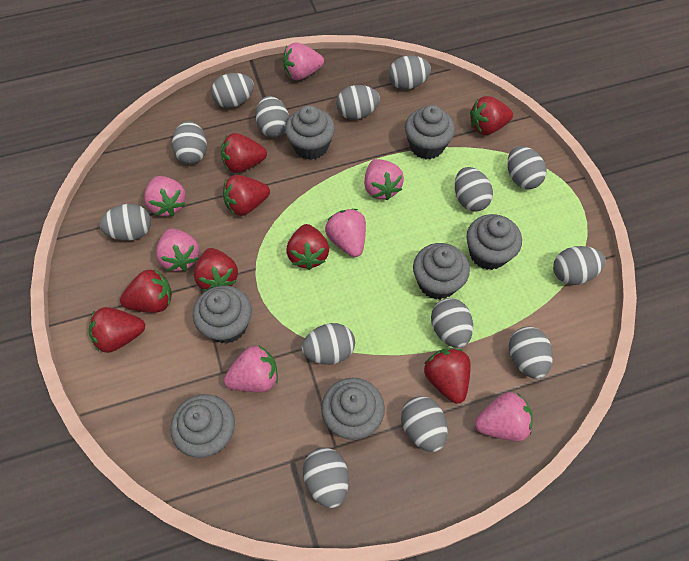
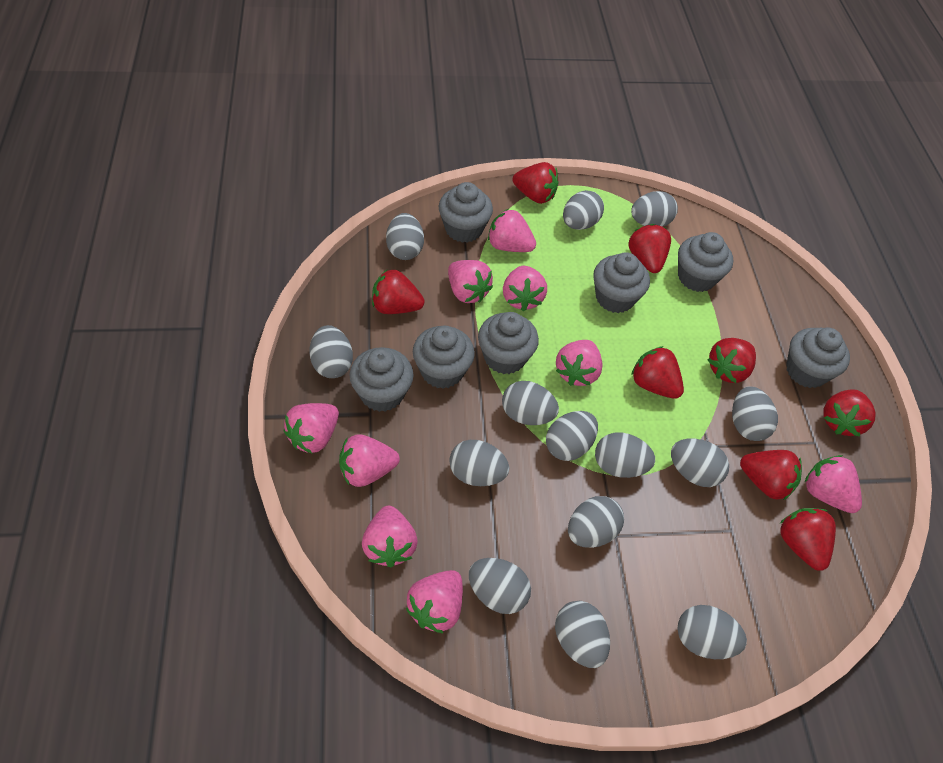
pink strawberry: 7 -> 9

